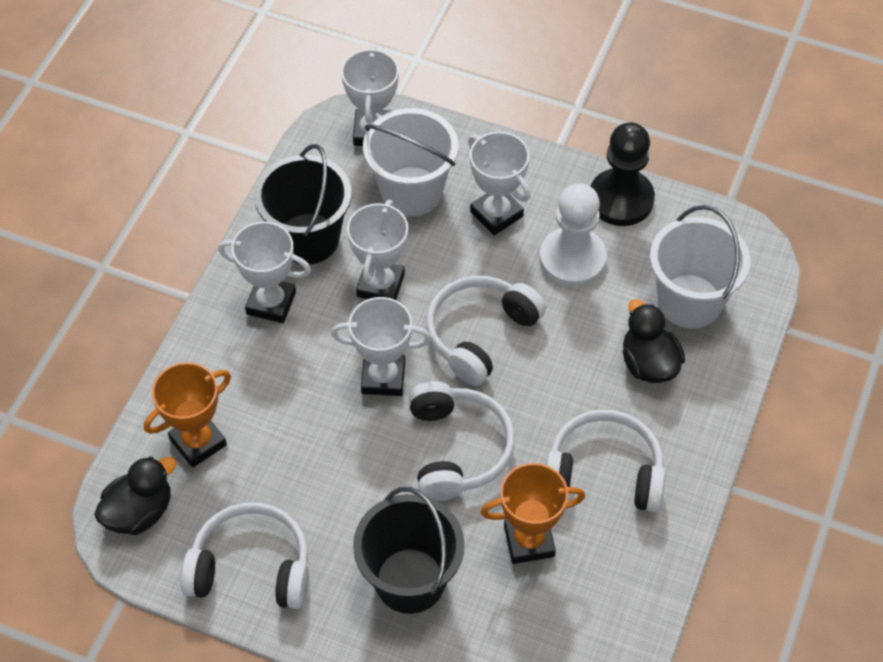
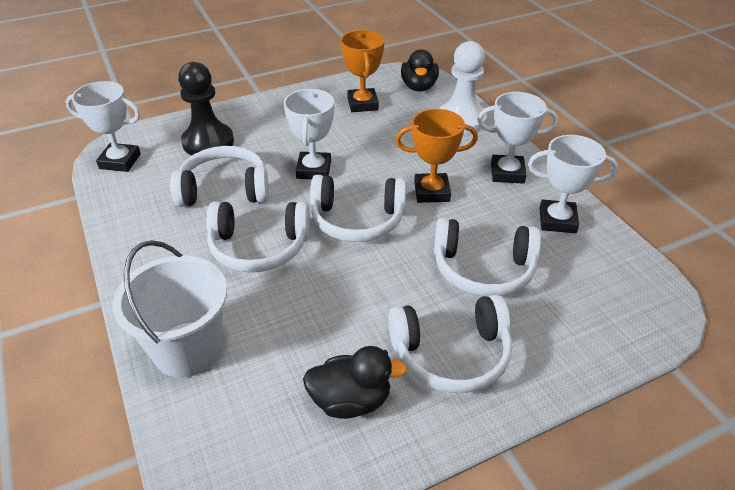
black bucket: 2 -> 0
white bucket: 2 -> 1
white headphones: 4 -> 5
white trophy: 5 -> 4

